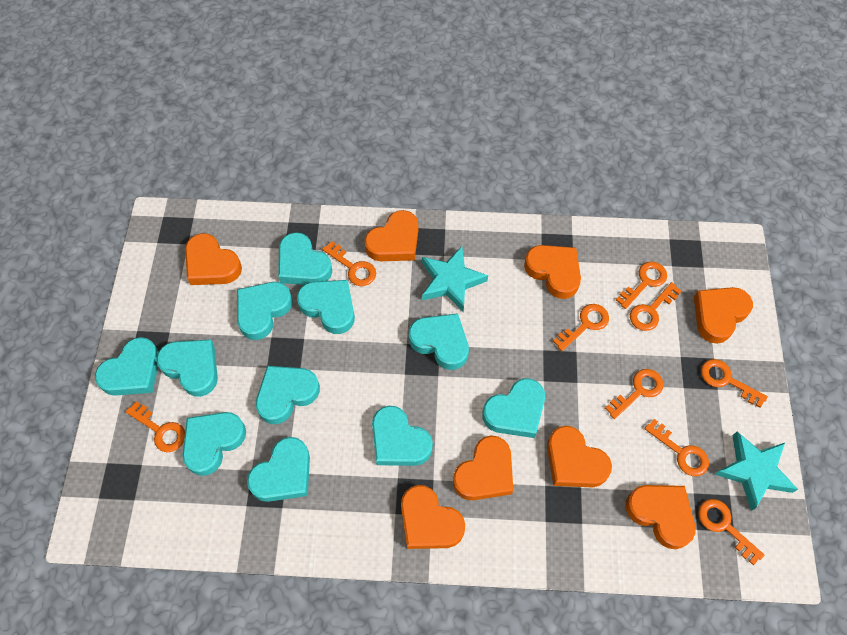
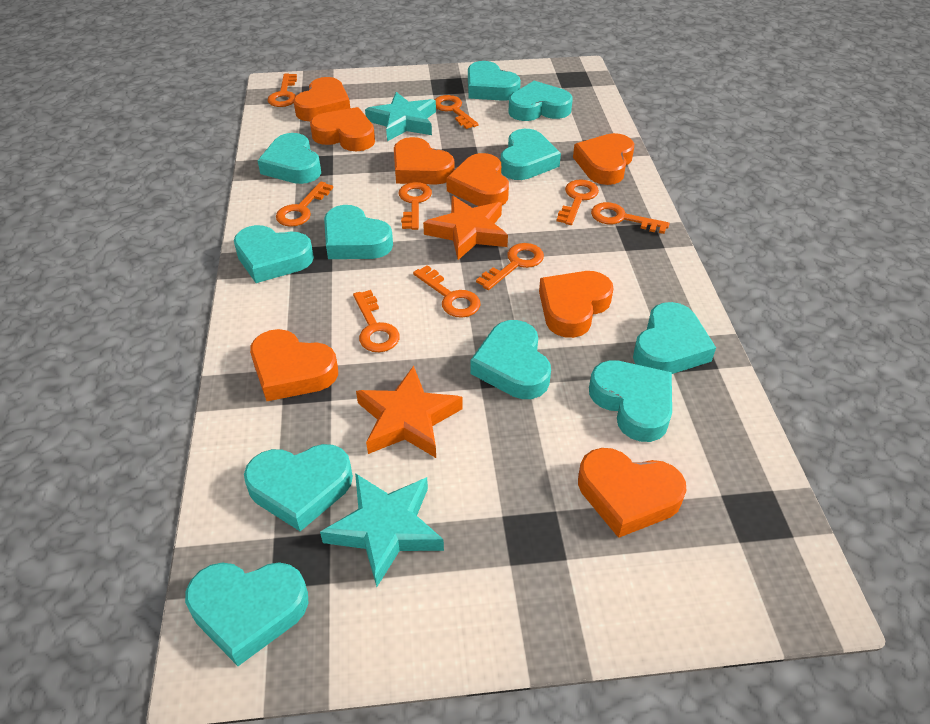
orange star: 0 -> 2

